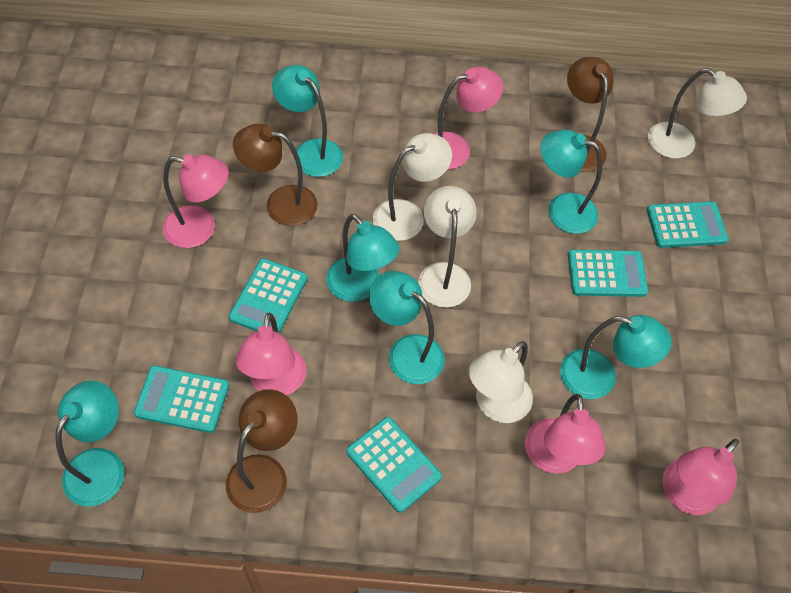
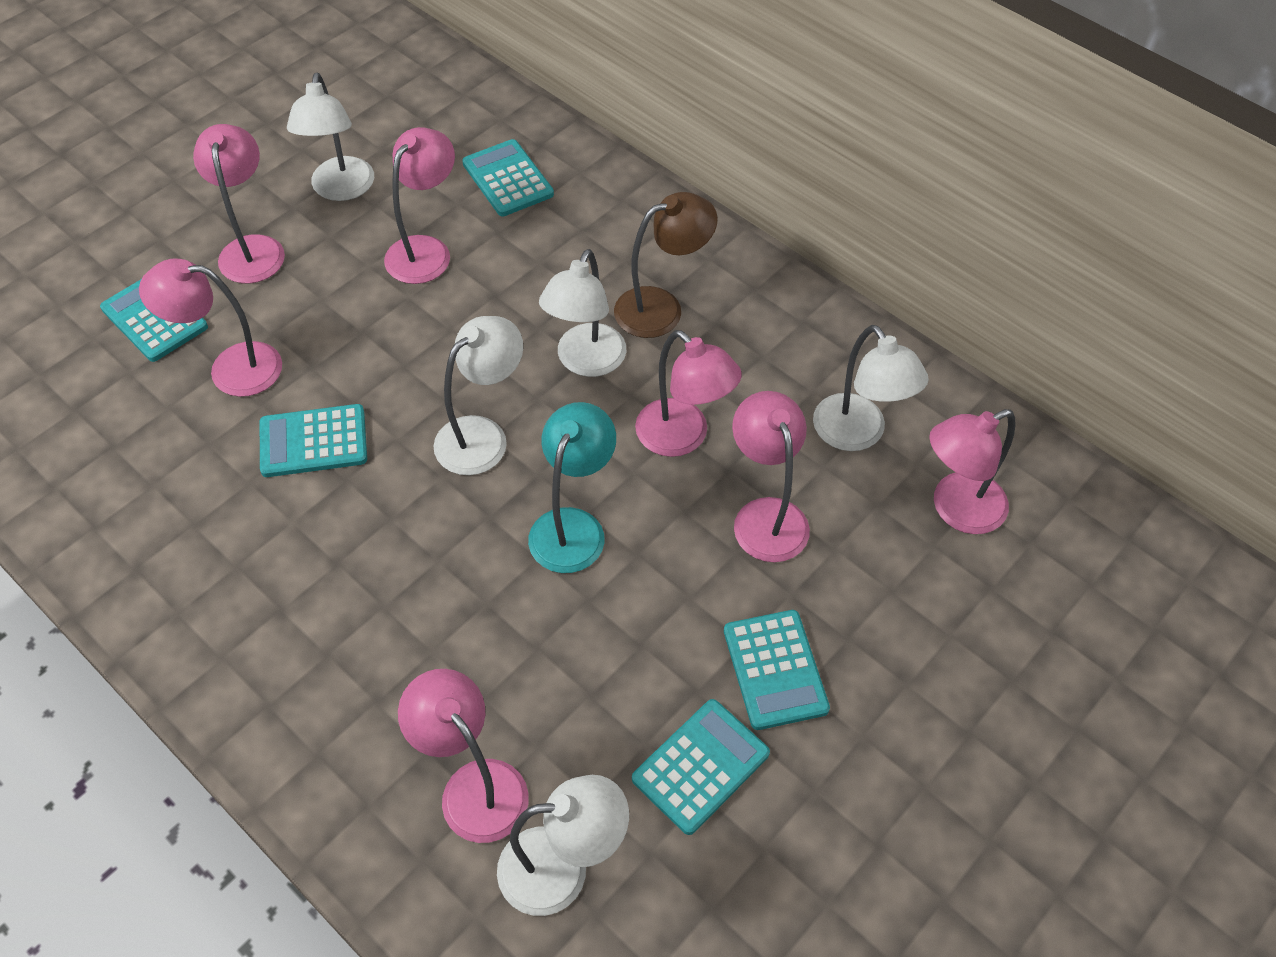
brown lamp: 3 -> 1
pink lamp: 5 -> 7
turquoise lamp: 6 -> 1
white lamp: 4 -> 5

